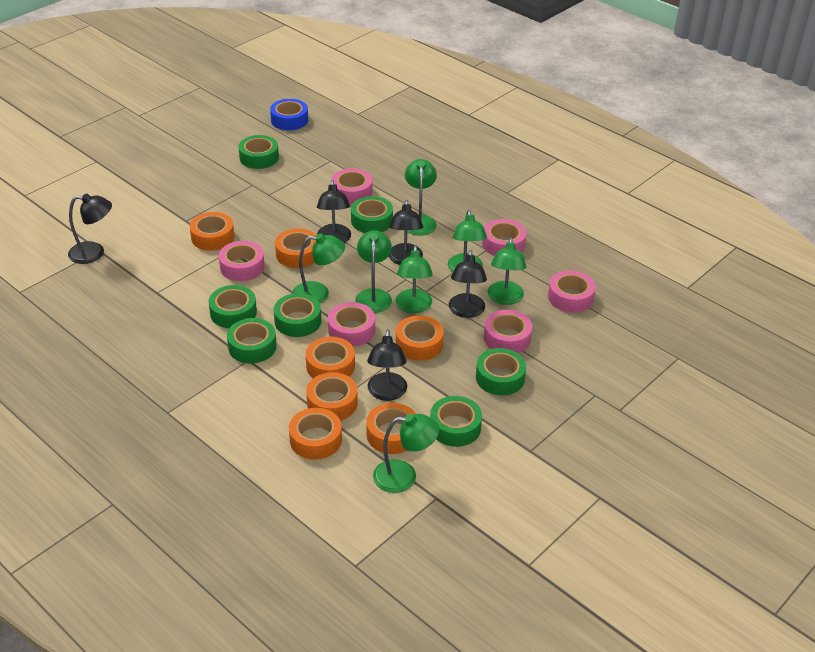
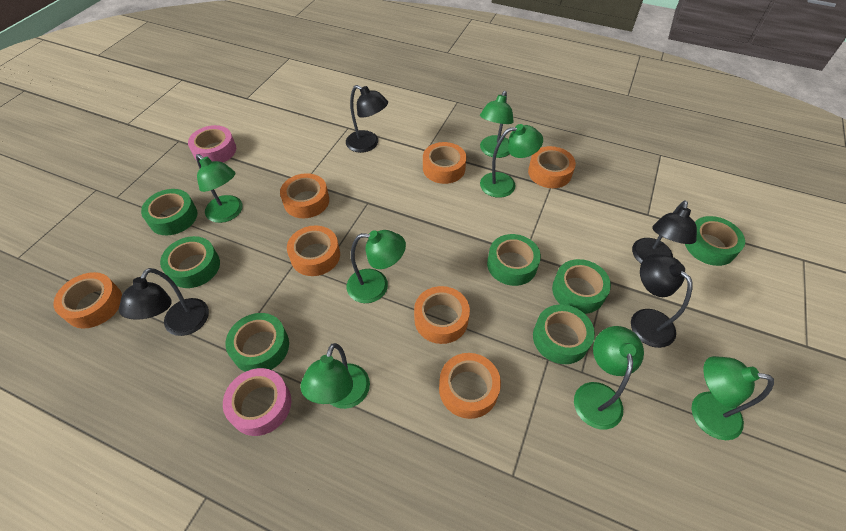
black lamp: 5 -> 4
blue tape: 1 -> 0
pink tape: 6 -> 2

